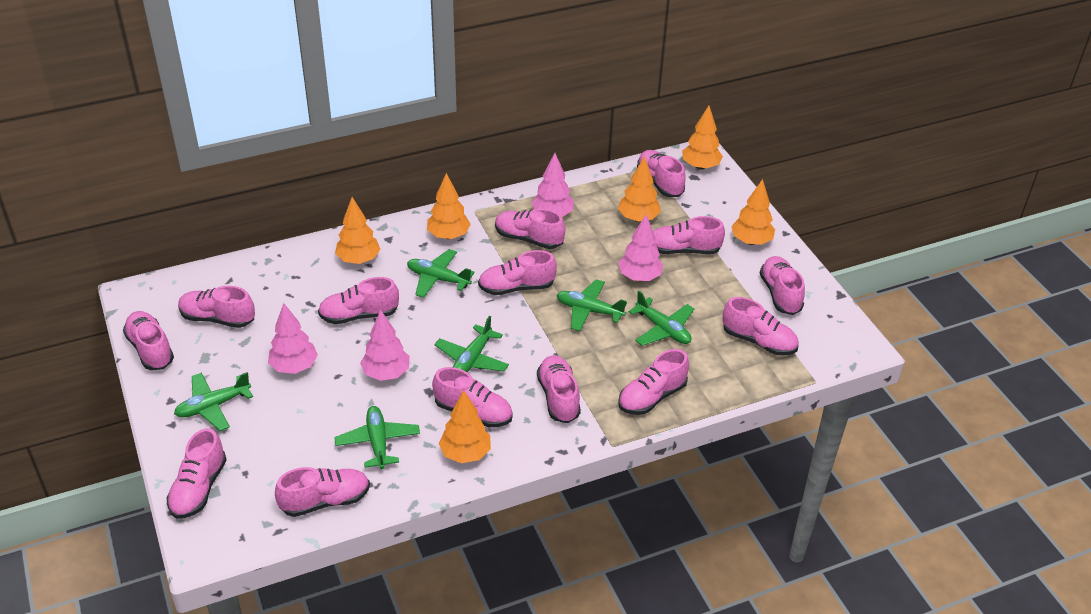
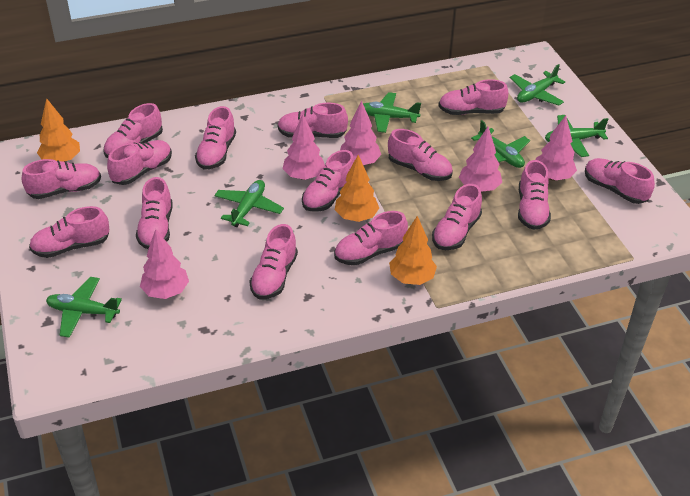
orange tree: 6 -> 3
pink shoe: 14 -> 15
pink tree: 4 -> 5

